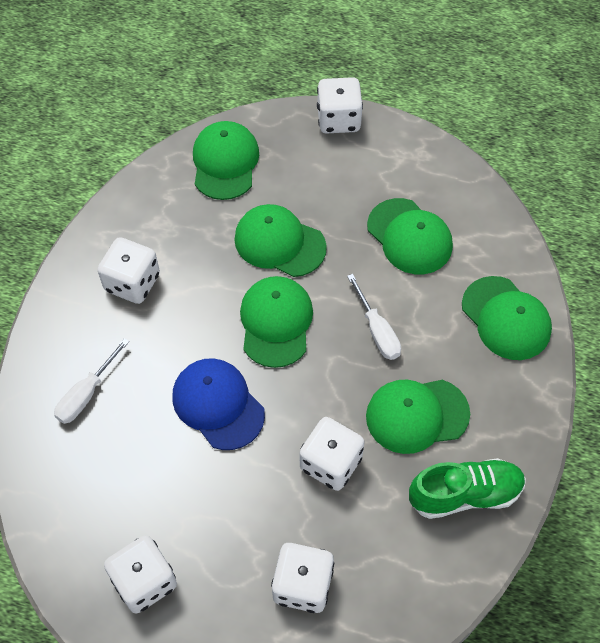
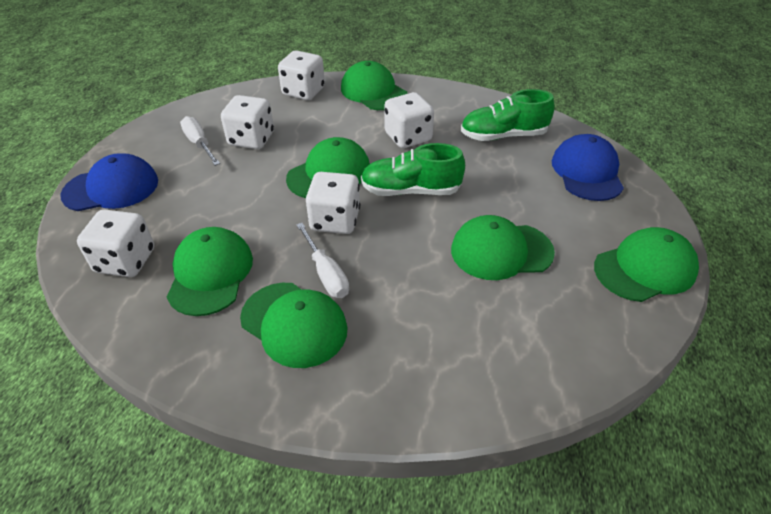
blue cap: 1 -> 2
green shoe: 1 -> 2

